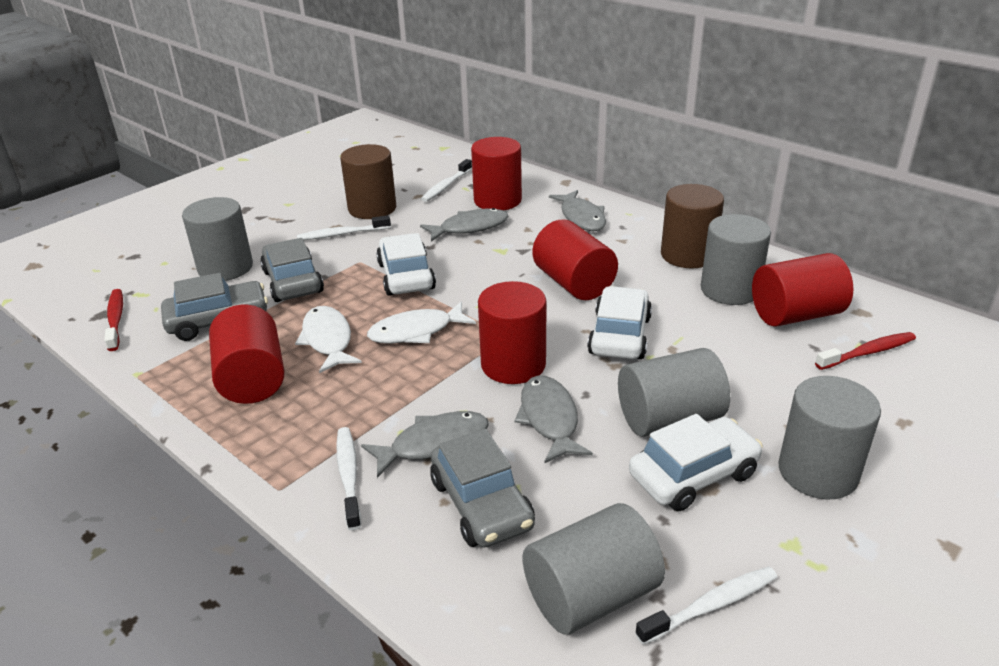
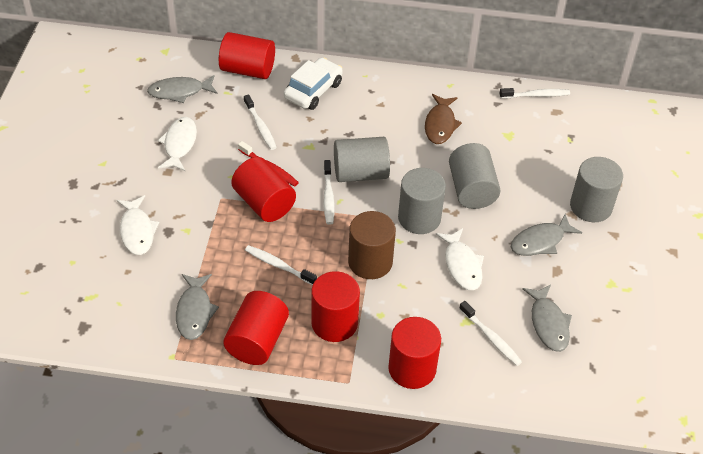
brown cylinder: 2 -> 1
brown fish: 0 -> 1
grey car: 3 -> 0
grey cylinder: 5 -> 4
red toothbrush: 2 -> 1
white car: 3 -> 1
white fish: 2 -> 3
white toothbrush: 4 -> 5

